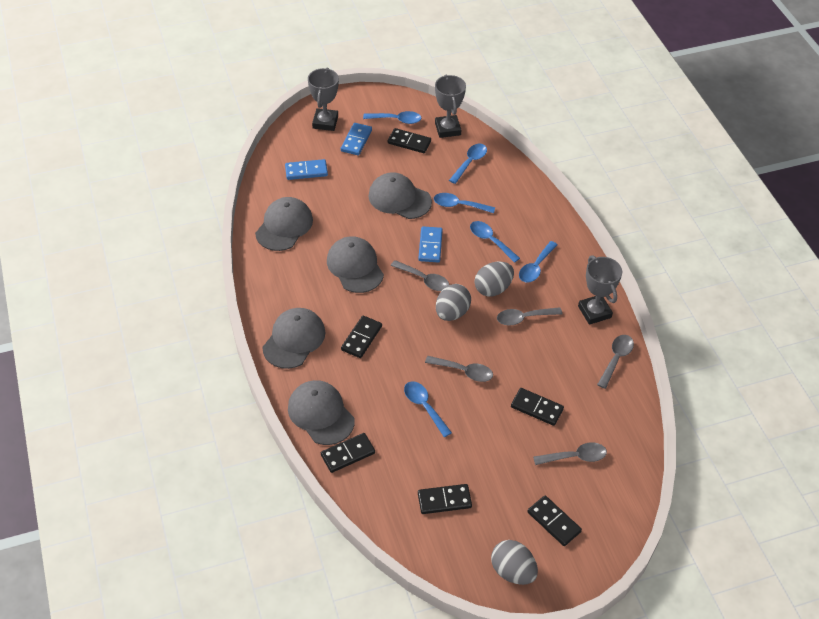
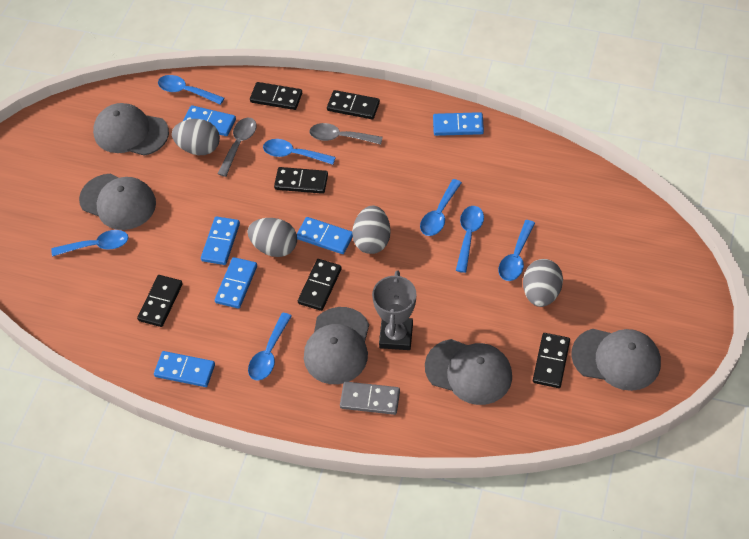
blue domino: 3 -> 6
blue spoon: 6 -> 7
grey domino: 0 -> 1
grey egg: 3 -> 4
grey spoon: 5 -> 2
grey trophy: 3 -> 1

